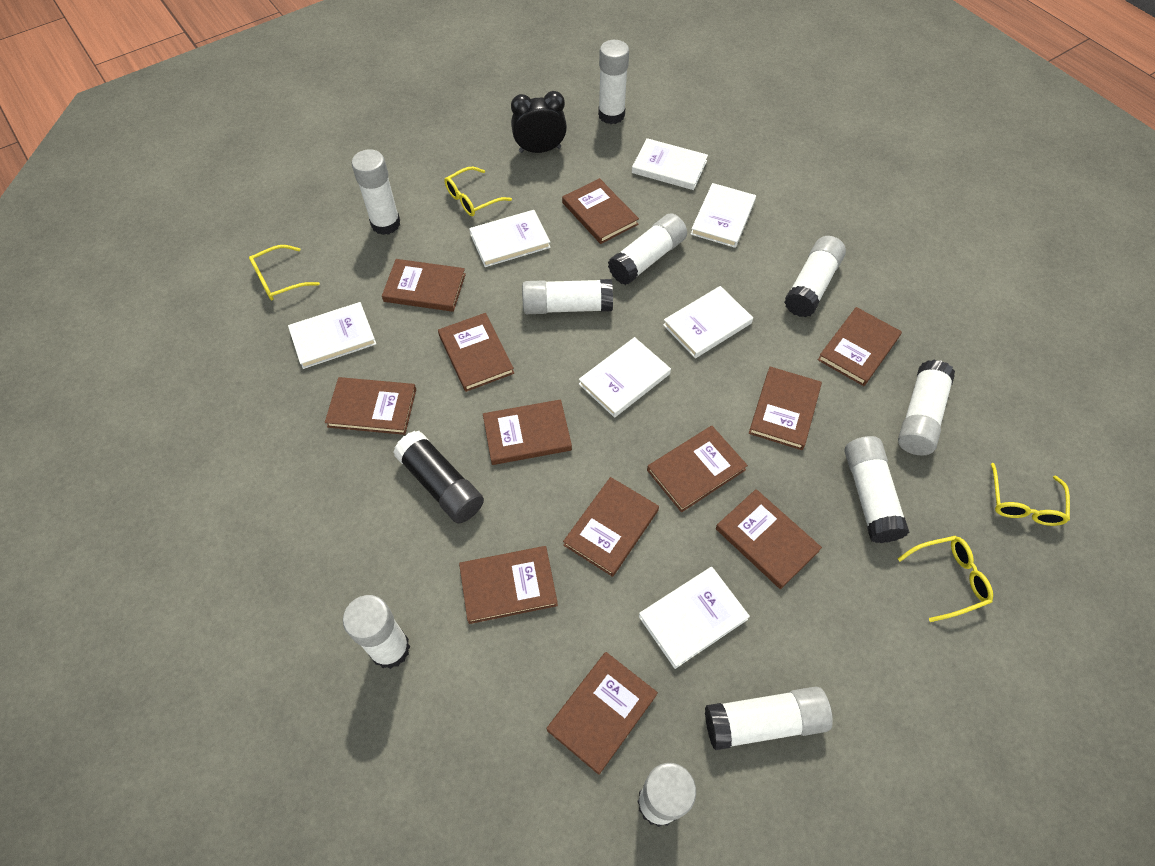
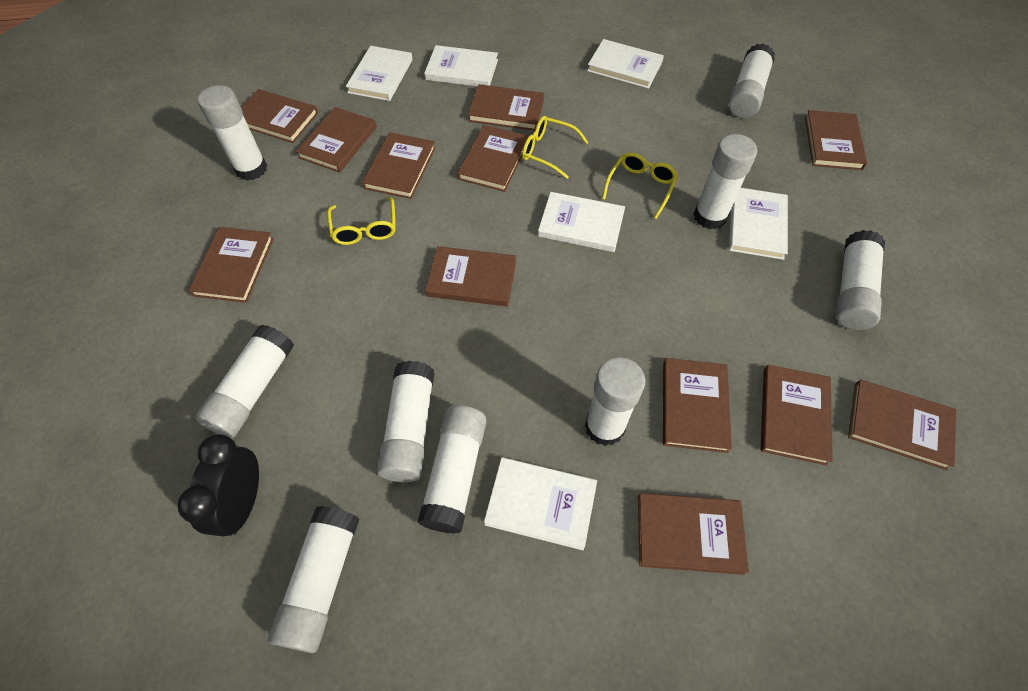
black glue stick: 1 -> 0
white book: 7 -> 6
white glue stick: 10 -> 9
yellow glasses: 4 -> 3

